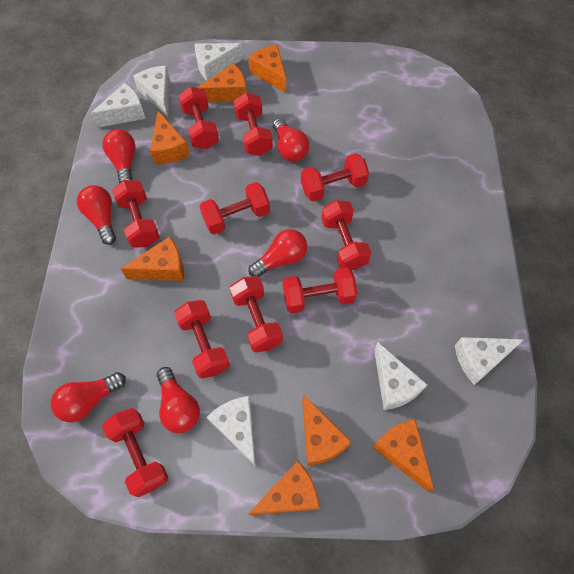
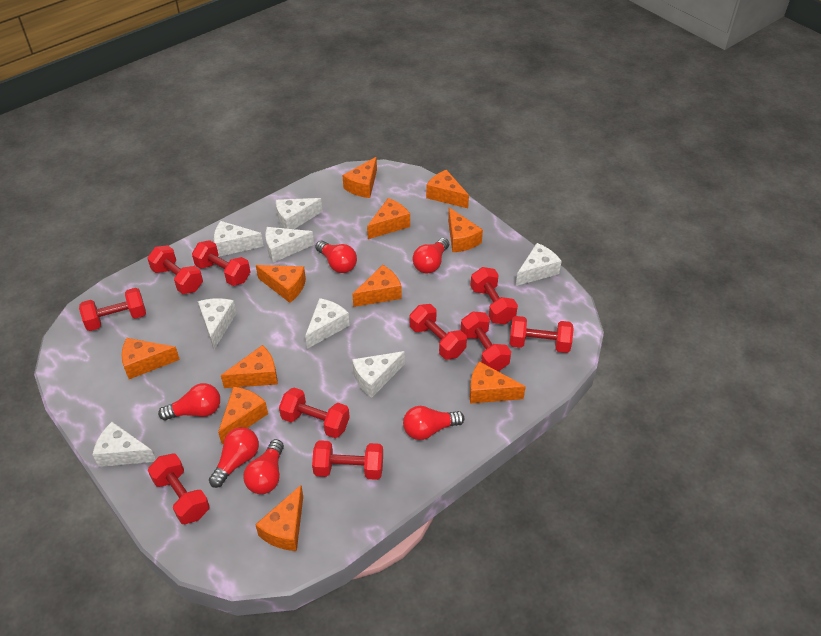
orange cheese: 7 -> 11
white cheese: 6 -> 8

